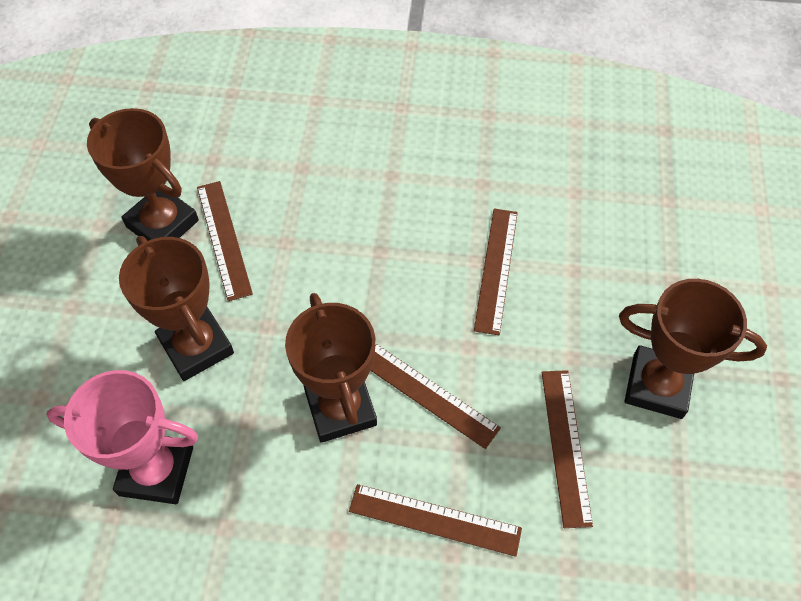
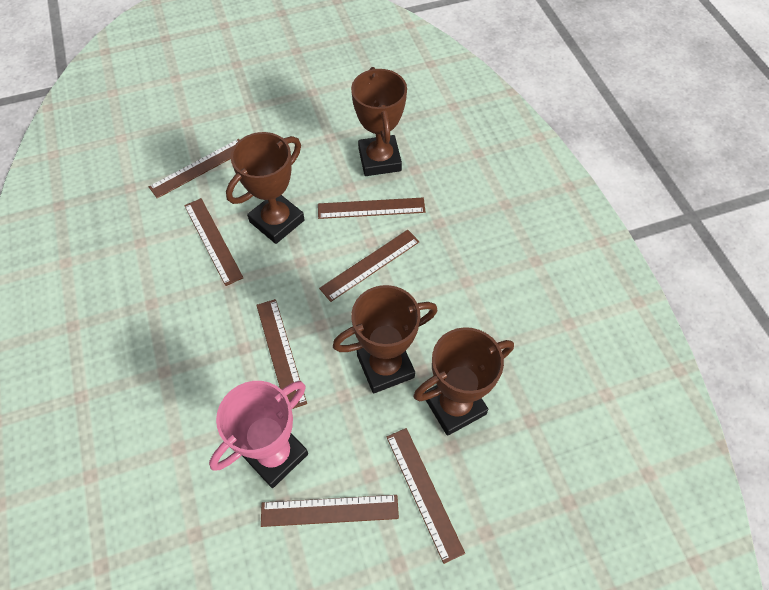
brown ruler: 5 -> 7

